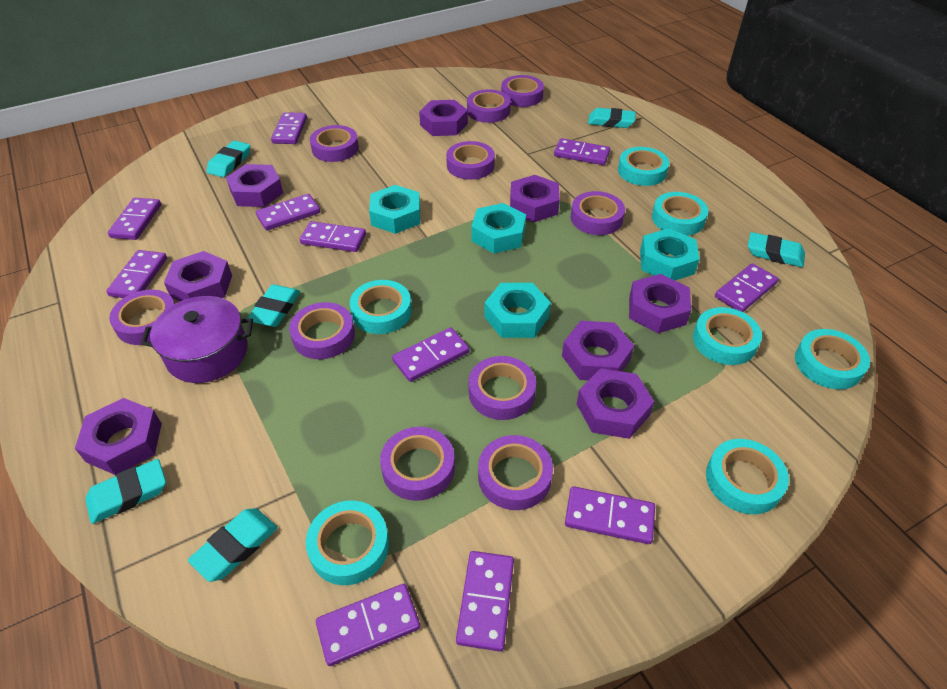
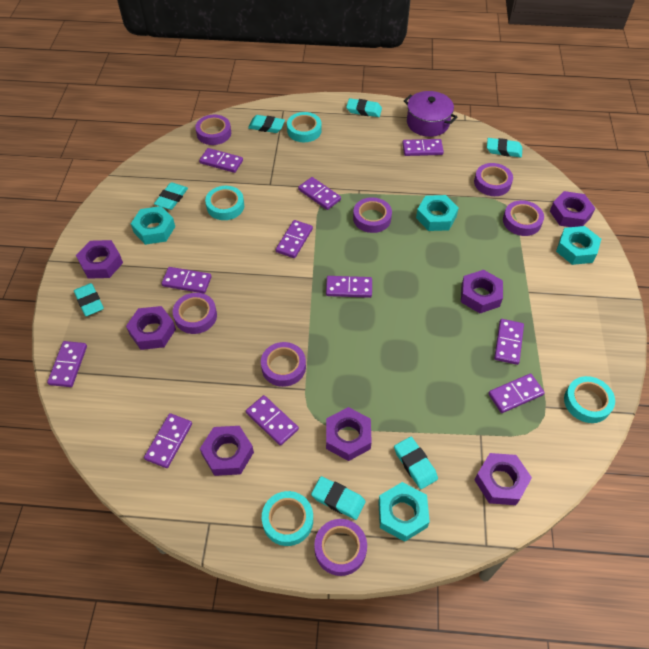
purple nut: 8 -> 7
purple tape: 10 -> 7
turquoise eraser: 6 -> 7
turquoise tape: 7 -> 4

